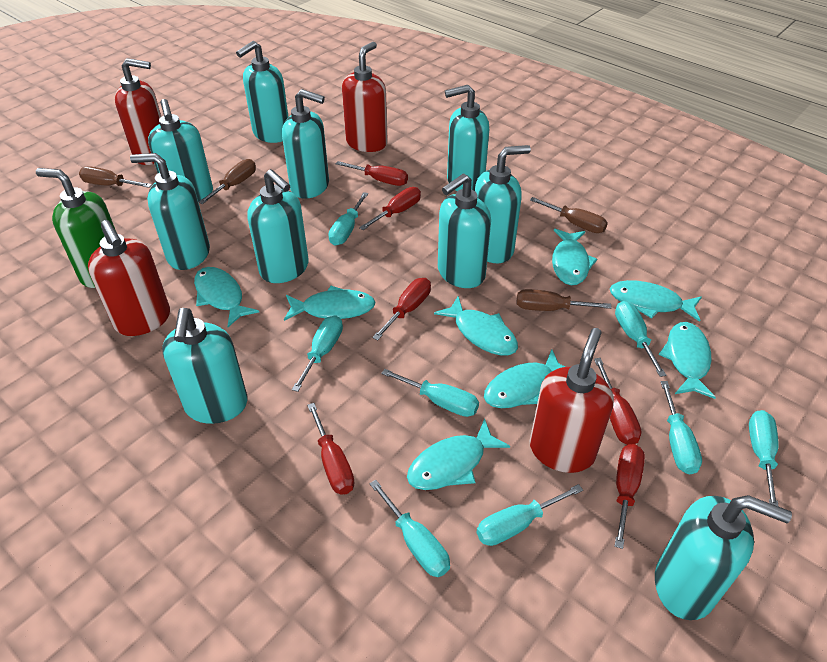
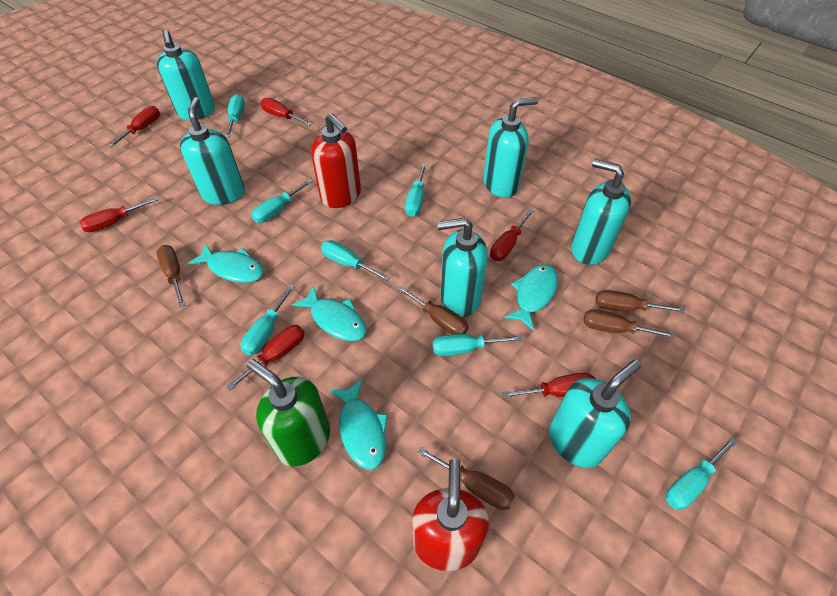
brown screwdriver: 4 -> 5
red soap dispenser: 4 -> 2
turquoise fish: 8 -> 4
turquoise screwdriver: 8 -> 7
turquoise soap dispenser: 10 -> 6

